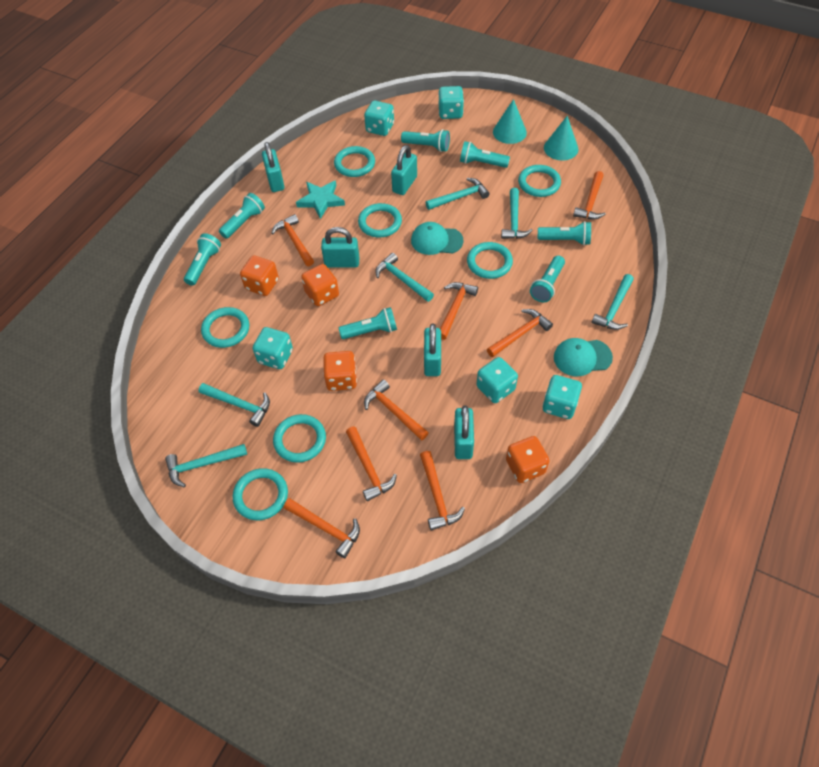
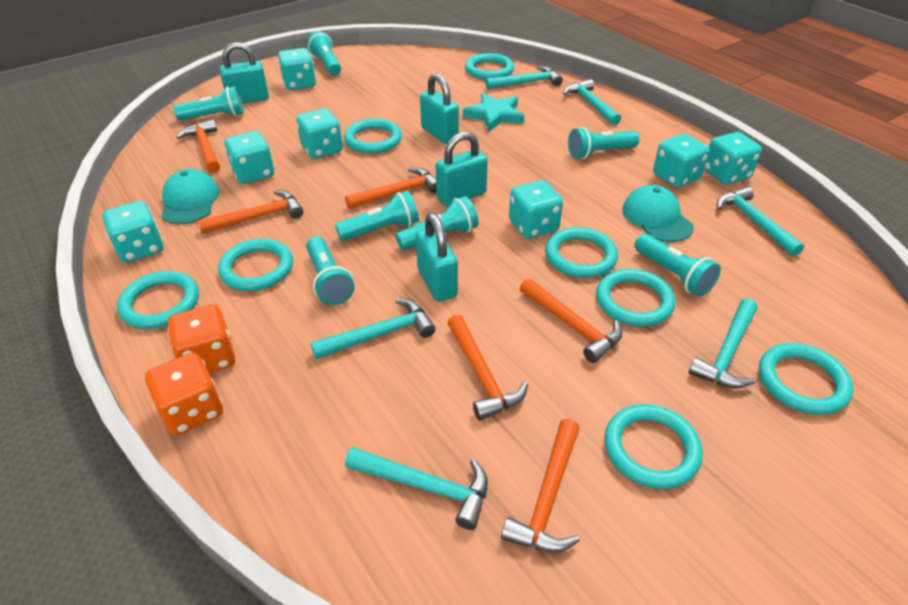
orange dice: 4 -> 2
orange hammer: 8 -> 6
turquoise cone: 2 -> 0
turquoise dice: 5 -> 7
turquoise padlock: 5 -> 4
turquoise ring: 7 -> 8

